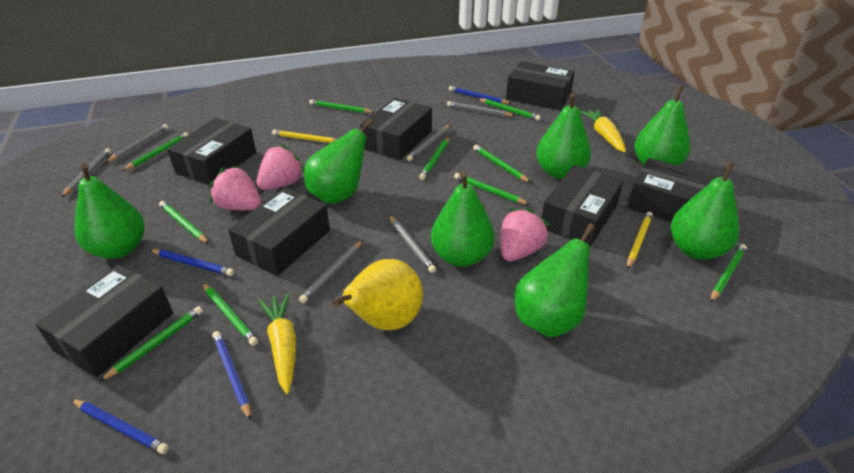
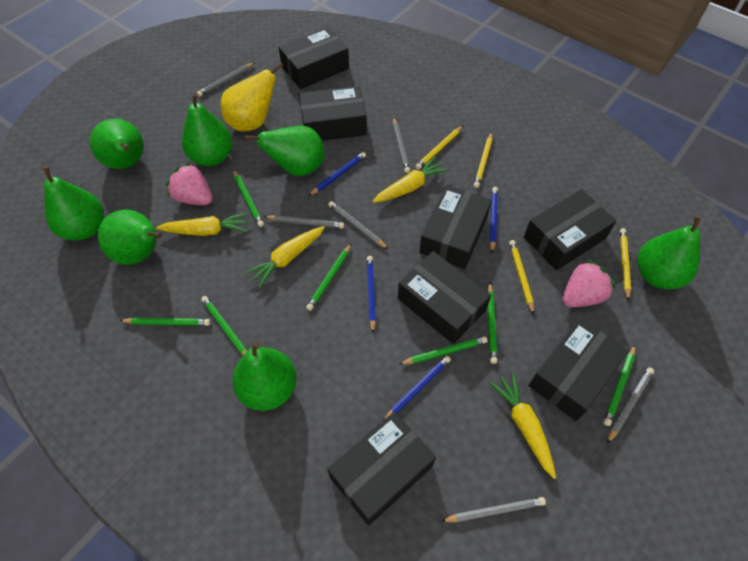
green pencil: 10 -> 7
pink strawberry: 3 -> 2
yellow carrot: 2 -> 4
yellow pencil: 2 -> 4

